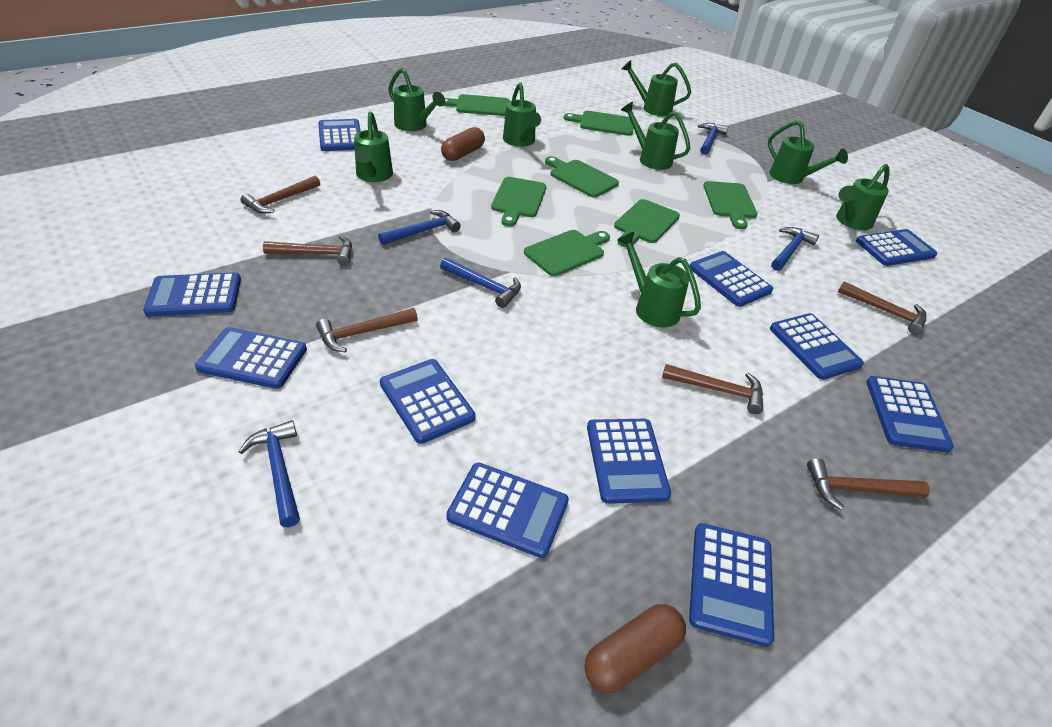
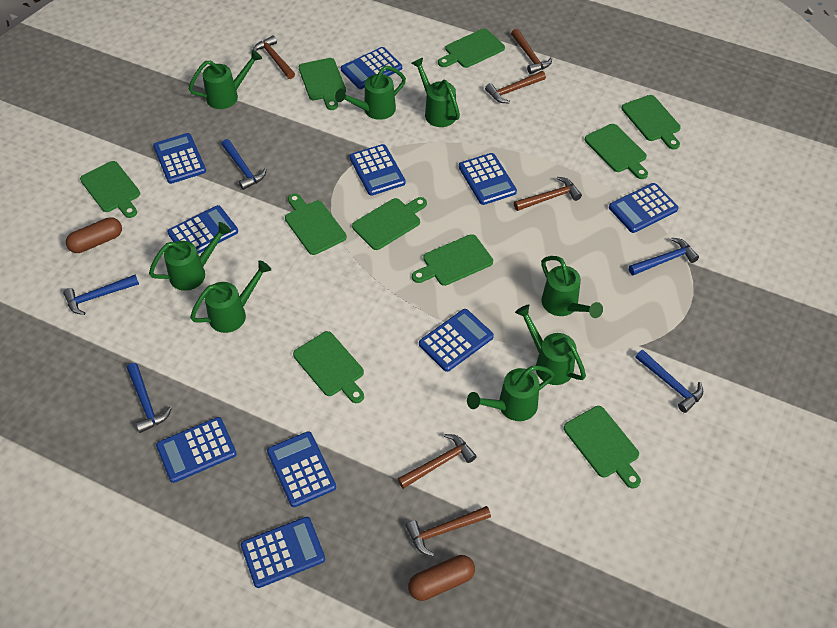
blue calculator: 11 -> 10
green cutting board: 7 -> 10

